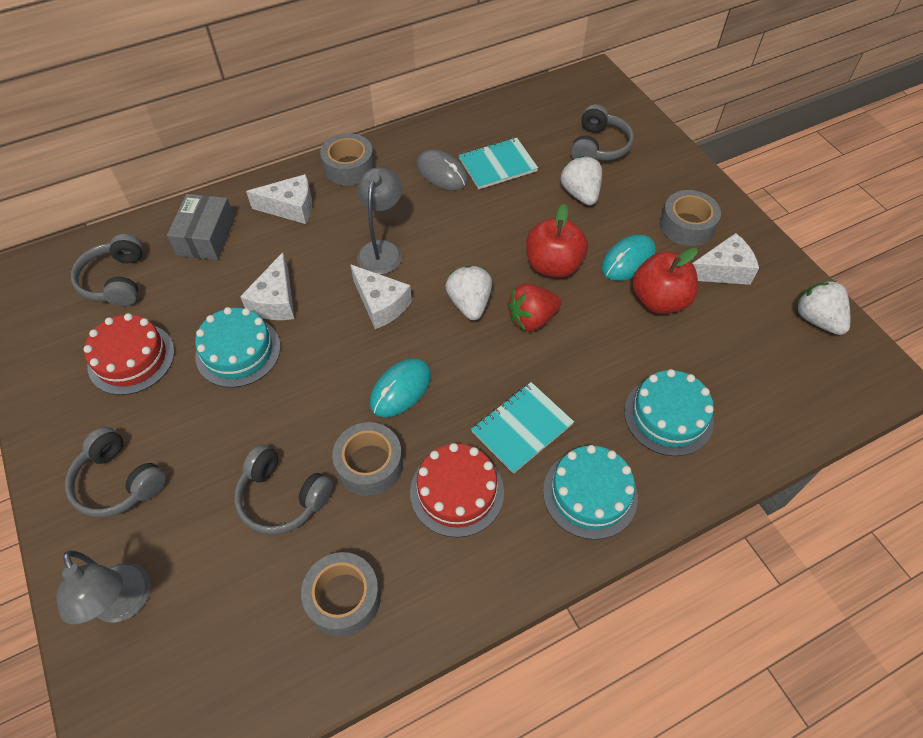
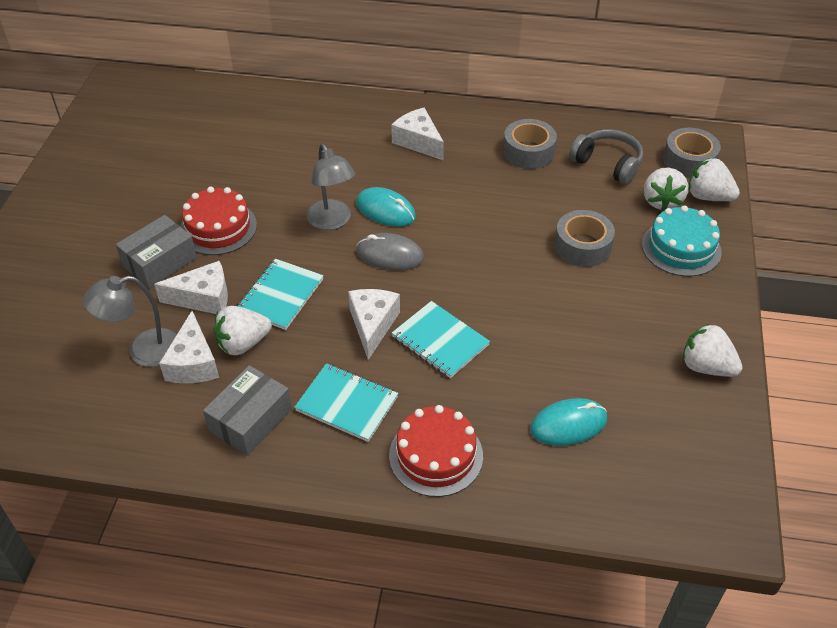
grey box: 1 -> 2
grey headphones: 4 -> 1
grey tape: 4 -> 3
red apple: 2 -> 0
red strawberry: 1 -> 0
turquoise cake: 3 -> 1
turquoise notebook: 2 -> 3
white strawberry: 3 -> 4

